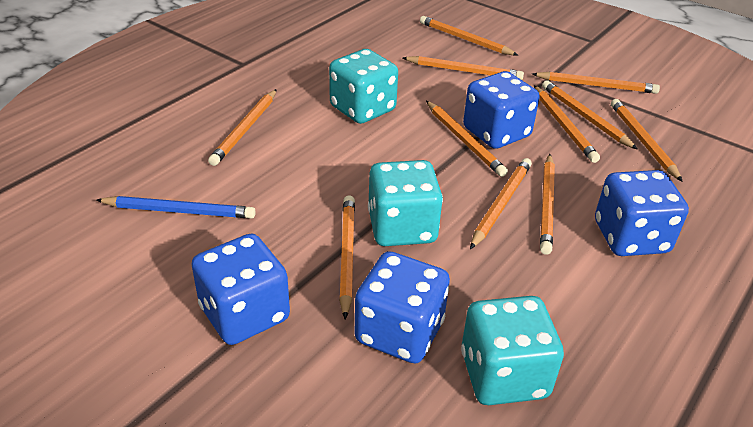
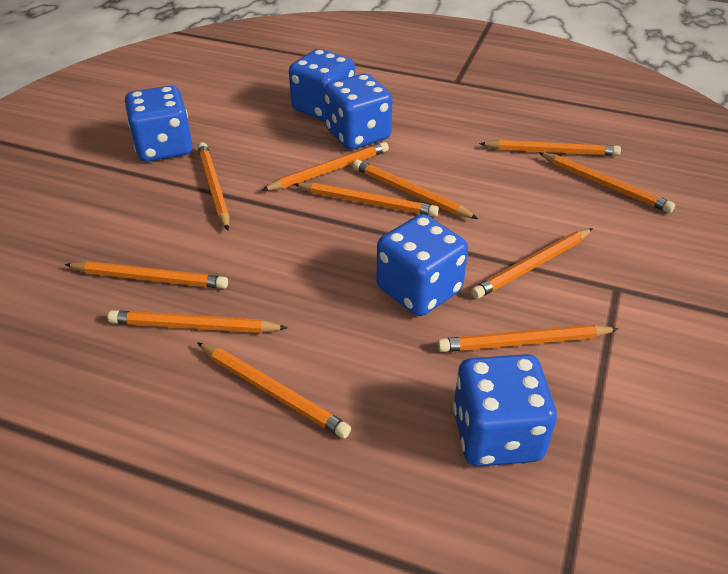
blue dice: 4 -> 5
blue pencil: 1 -> 0
turquoise dice: 3 -> 0

